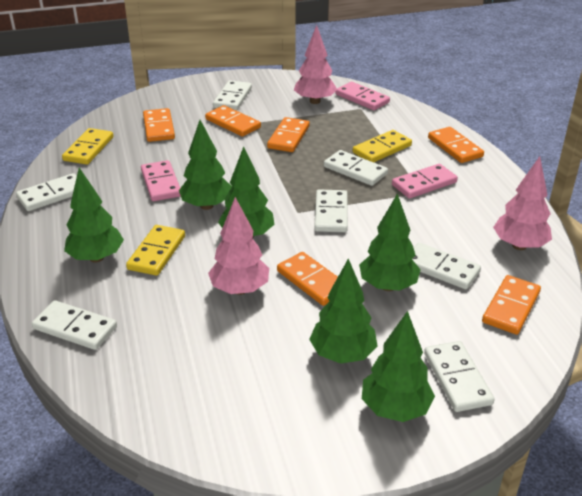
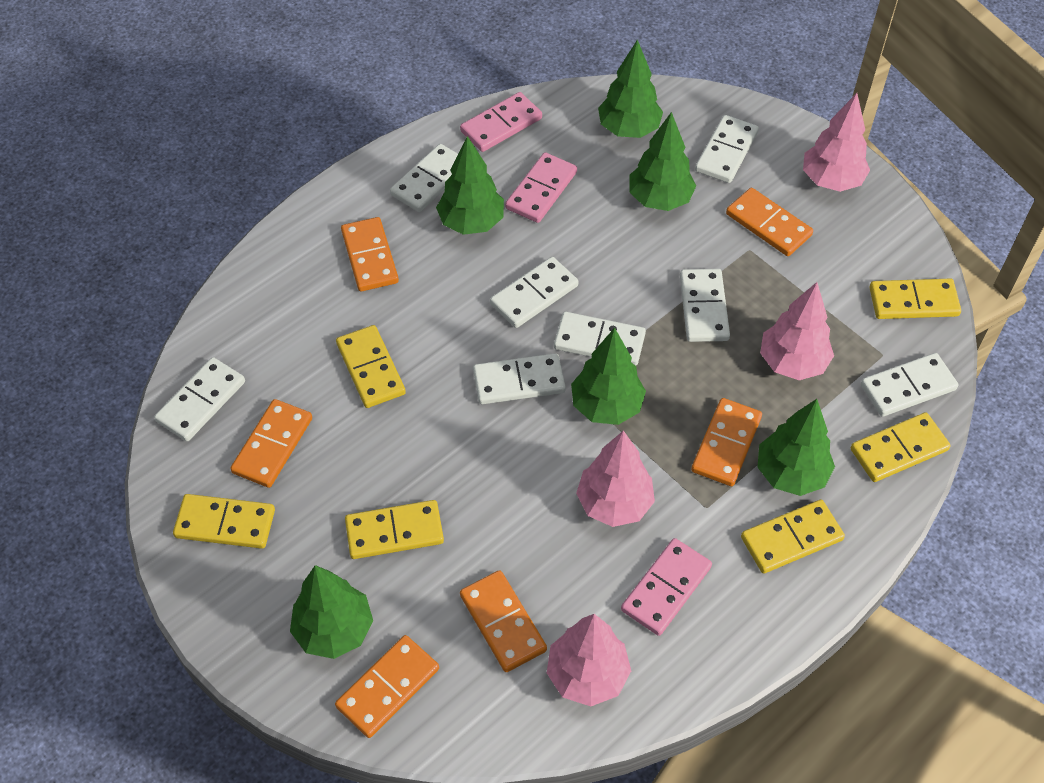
pink tree: 3 -> 4
white domino: 7 -> 8
yellow domino: 3 -> 6

